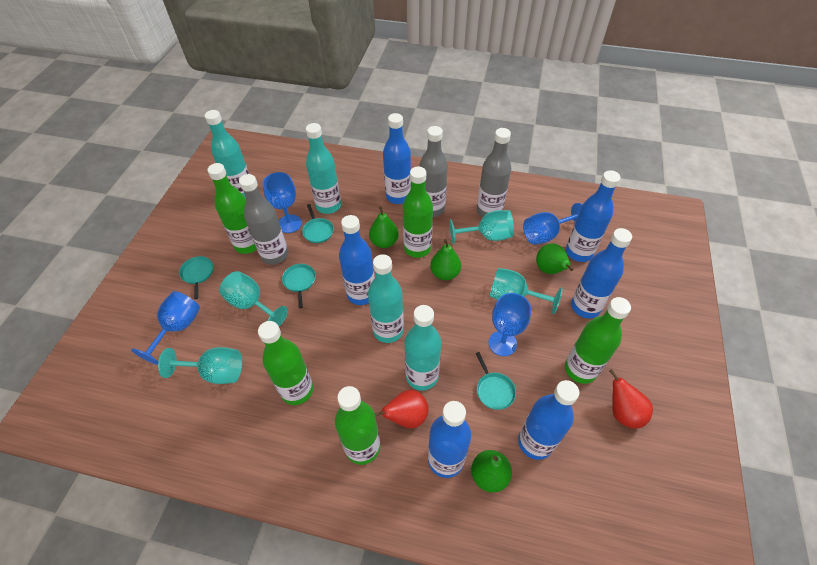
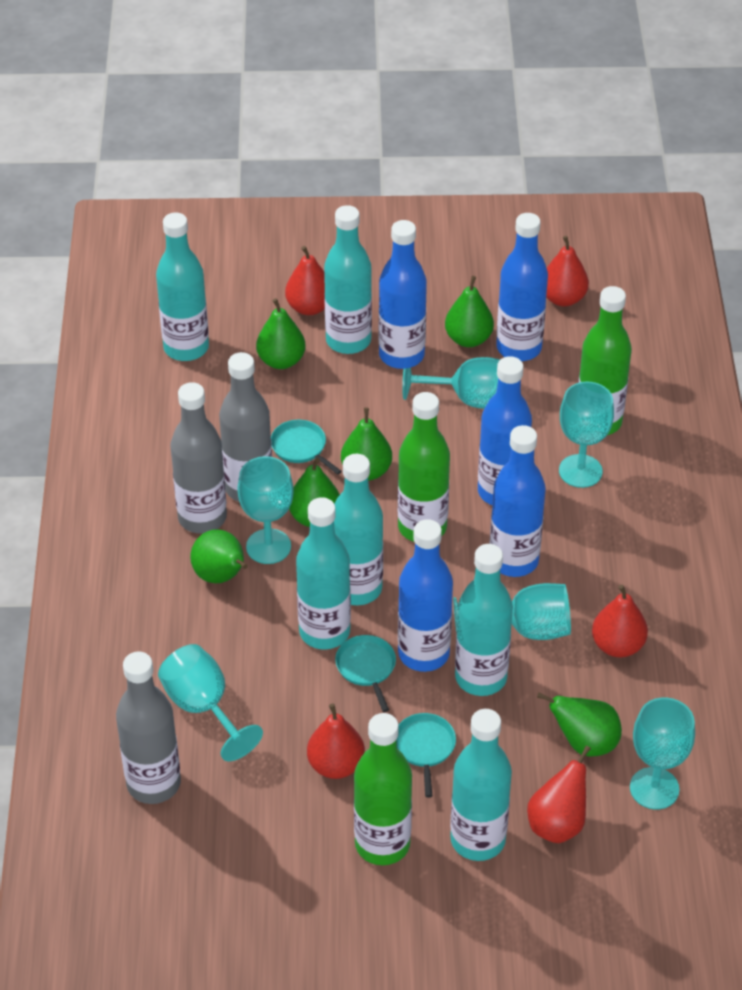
blue bottle: 6 -> 5
blue goblet: 4 -> 0
green bottle: 5 -> 3
green pear: 4 -> 6
red pear: 2 -> 5
turquoise bottle: 4 -> 6
turquoise goblet: 4 -> 6
turquoise pan: 4 -> 3

